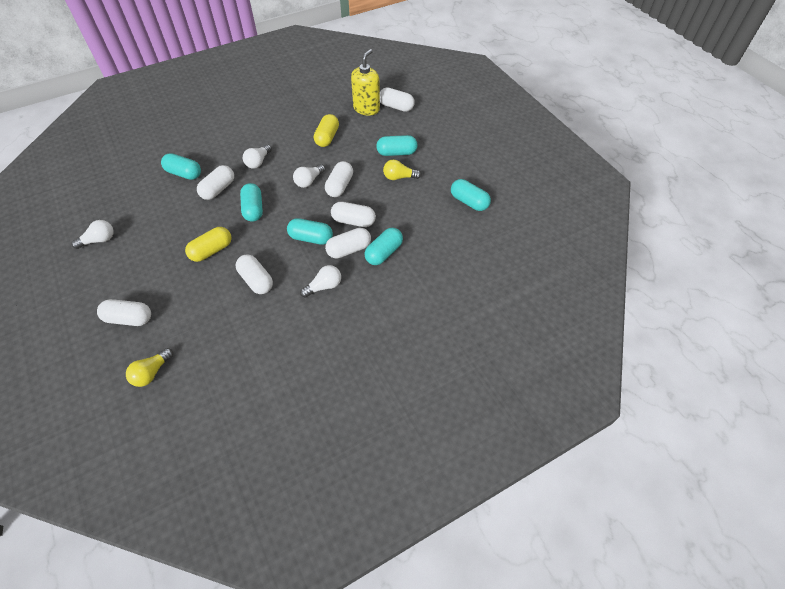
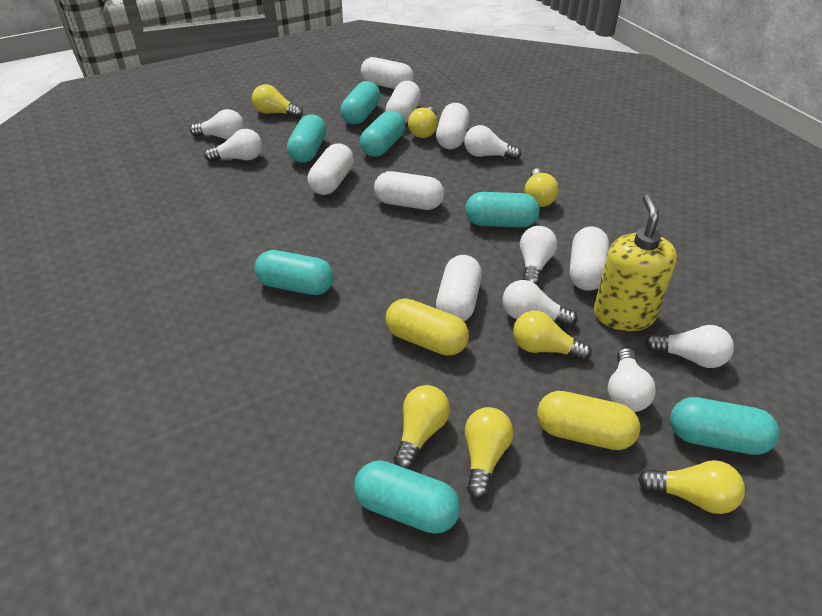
turquoise capsule: 6 -> 7
white light bulb: 4 -> 7
yellow light bulb: 2 -> 7

